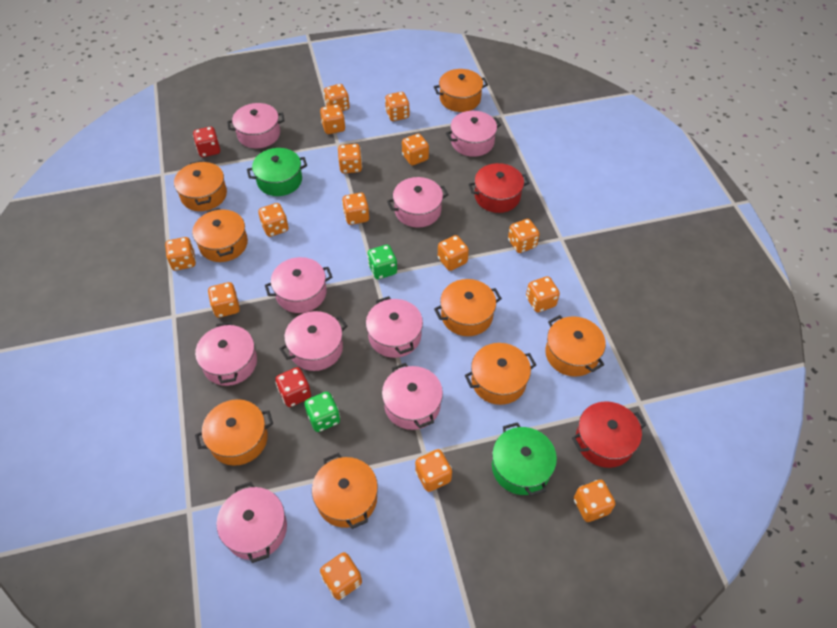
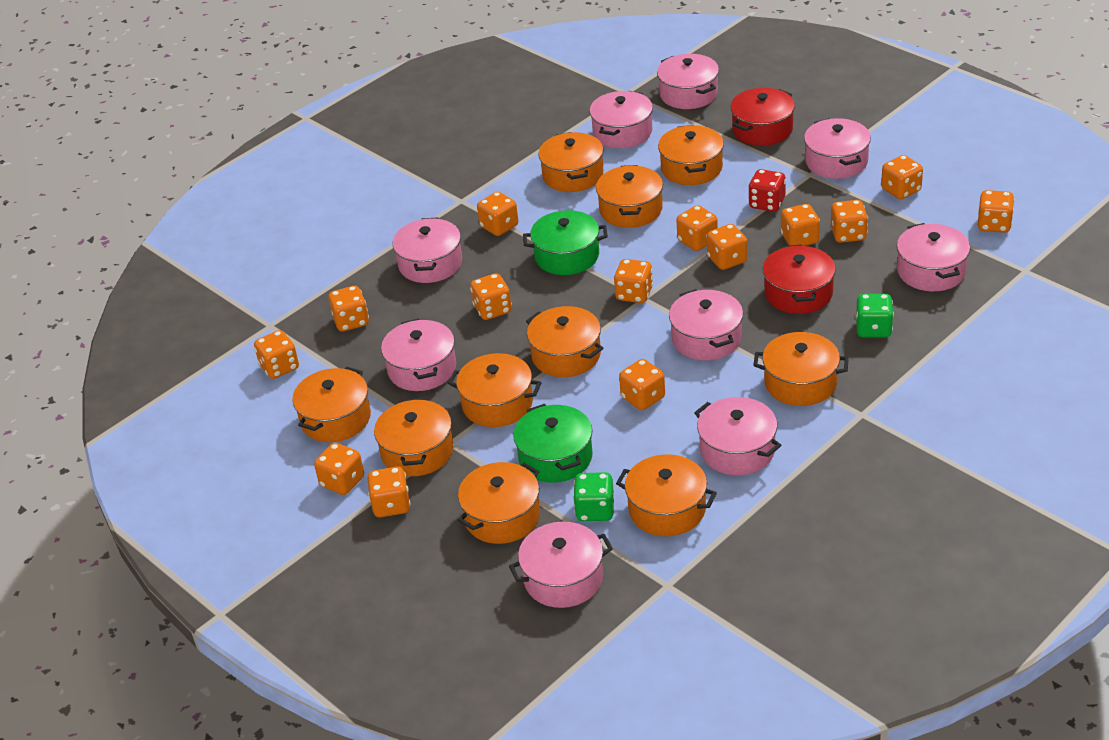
orange dice: 15 -> 14
orange pot: 8 -> 10
red dice: 2 -> 1

